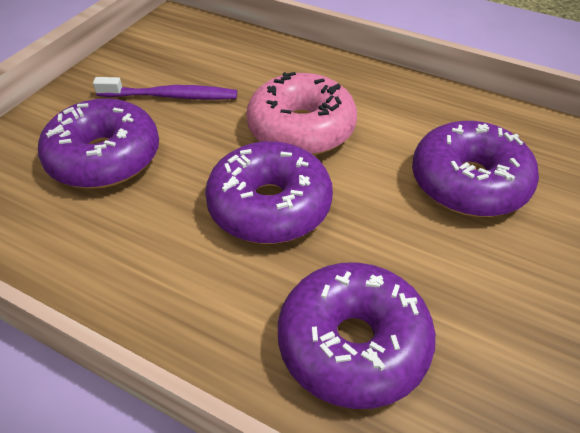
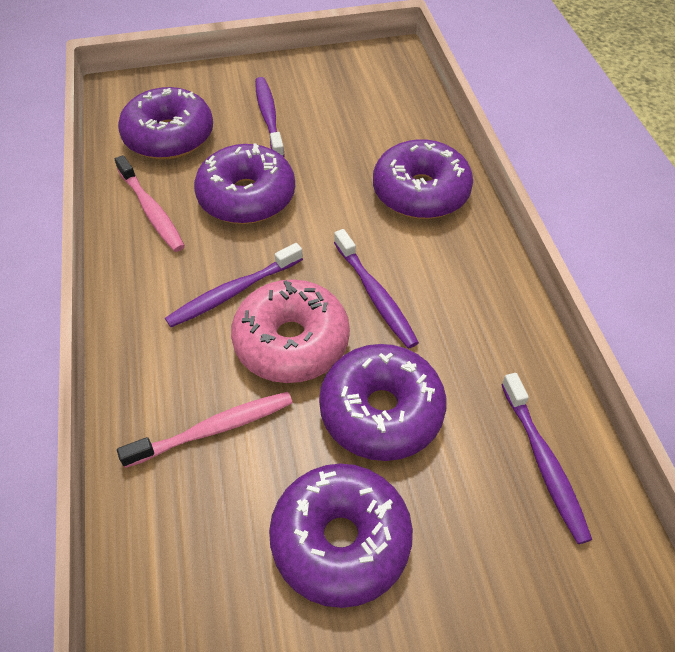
pink toothbrush: 0 -> 2
purple donut: 4 -> 5
purple toothbrush: 1 -> 4

